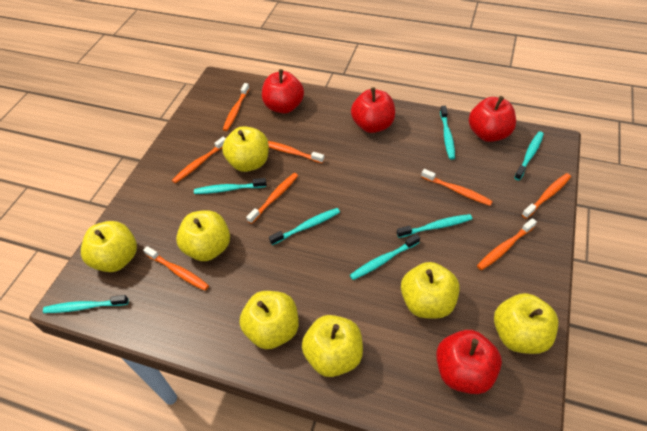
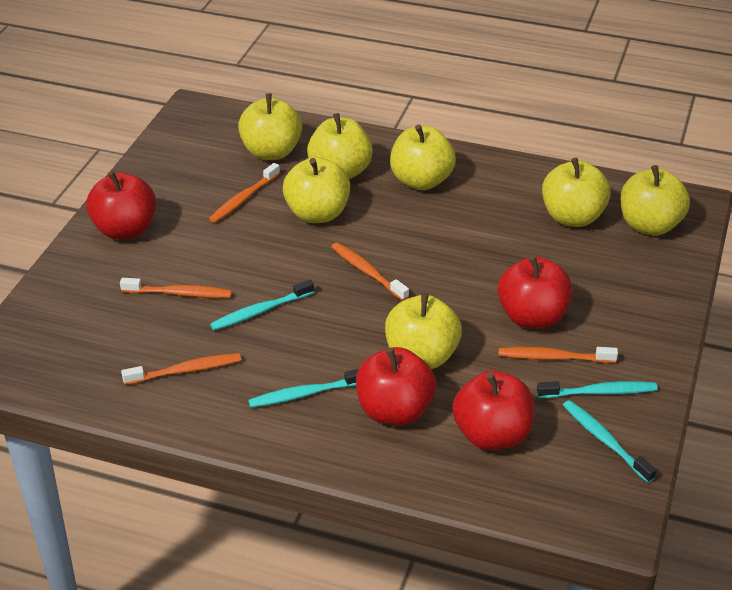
orange toothbrush: 8 -> 5
turquoise toothbrush: 7 -> 4

